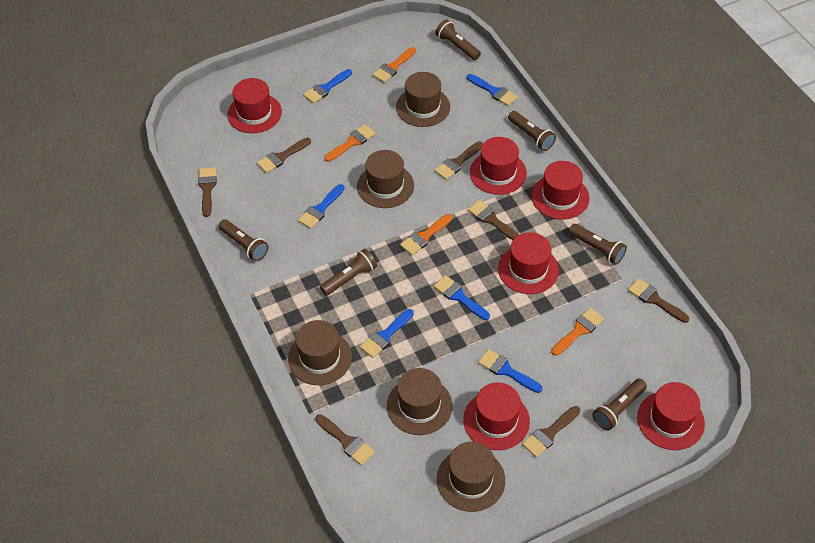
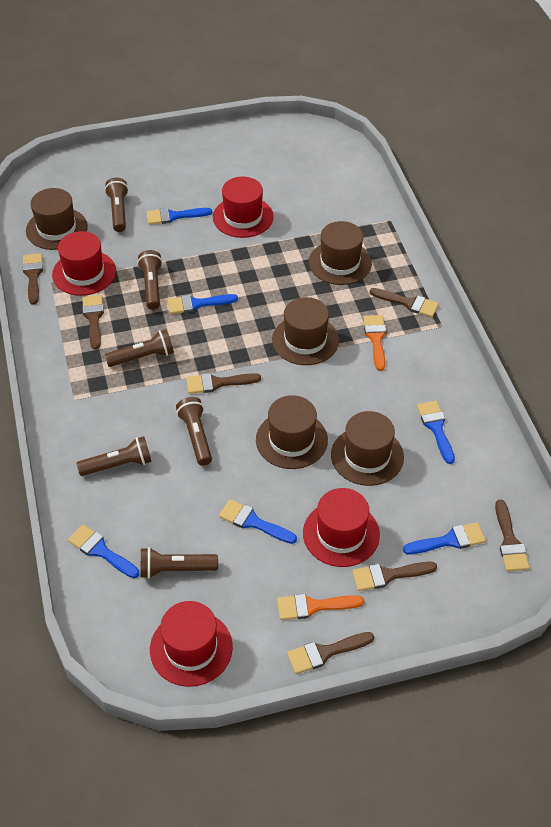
orange brush: 4 -> 2
red hat: 6 -> 4

